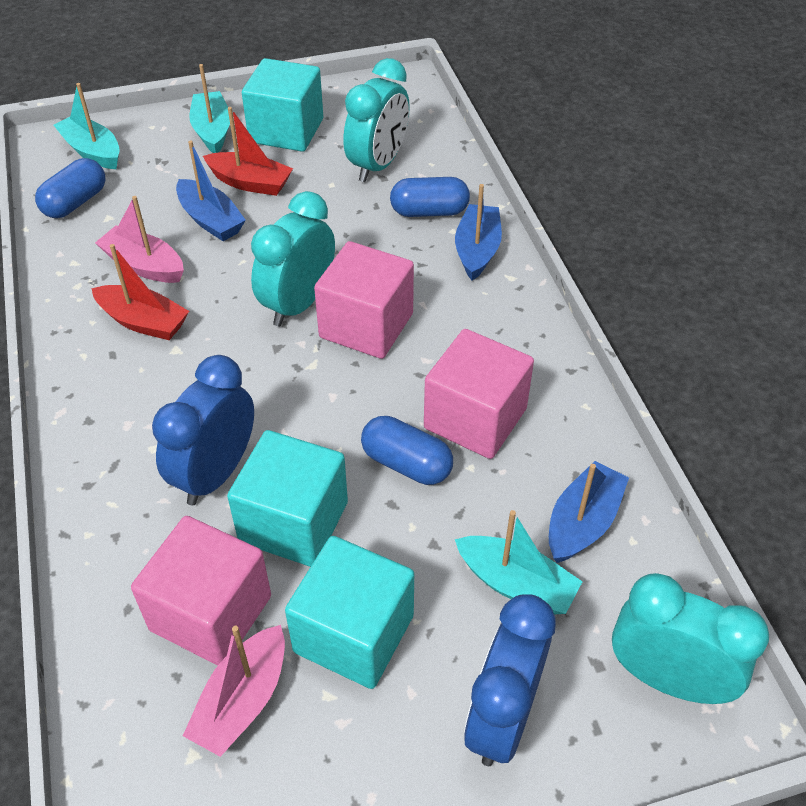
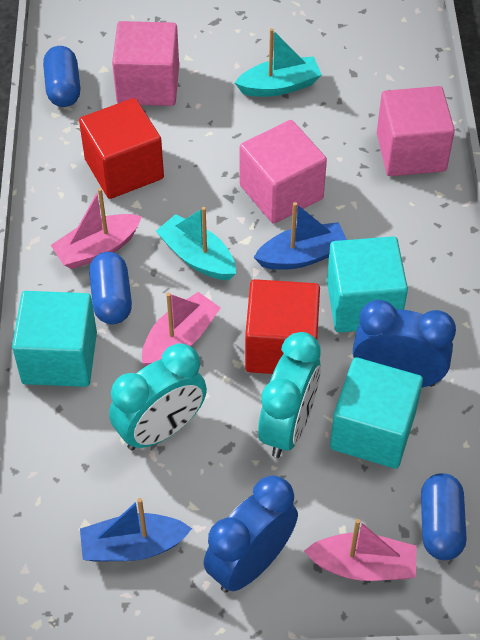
blue boat: 3 -> 2
pink boat: 2 -> 3
red boat: 2 -> 0
red cube: 0 -> 2
turquoise boat: 3 -> 2
turquoise clock: 3 -> 2

